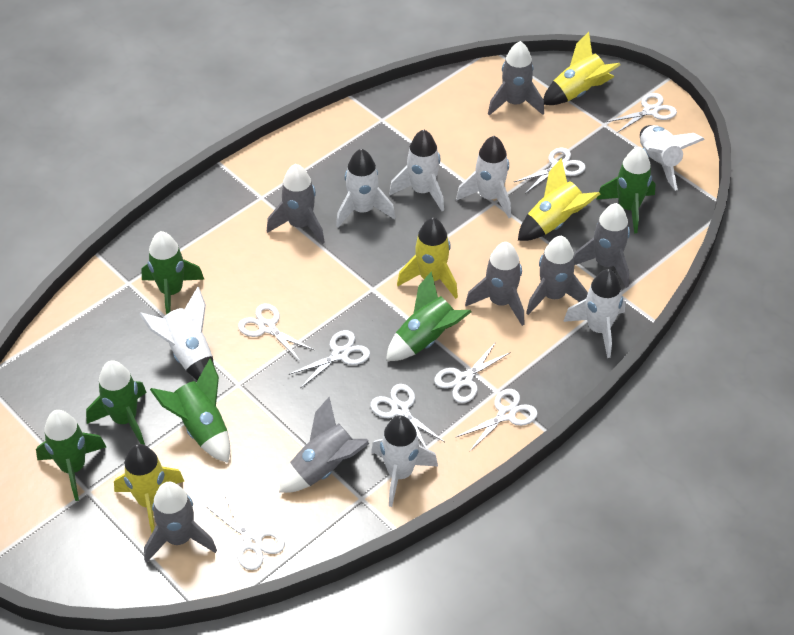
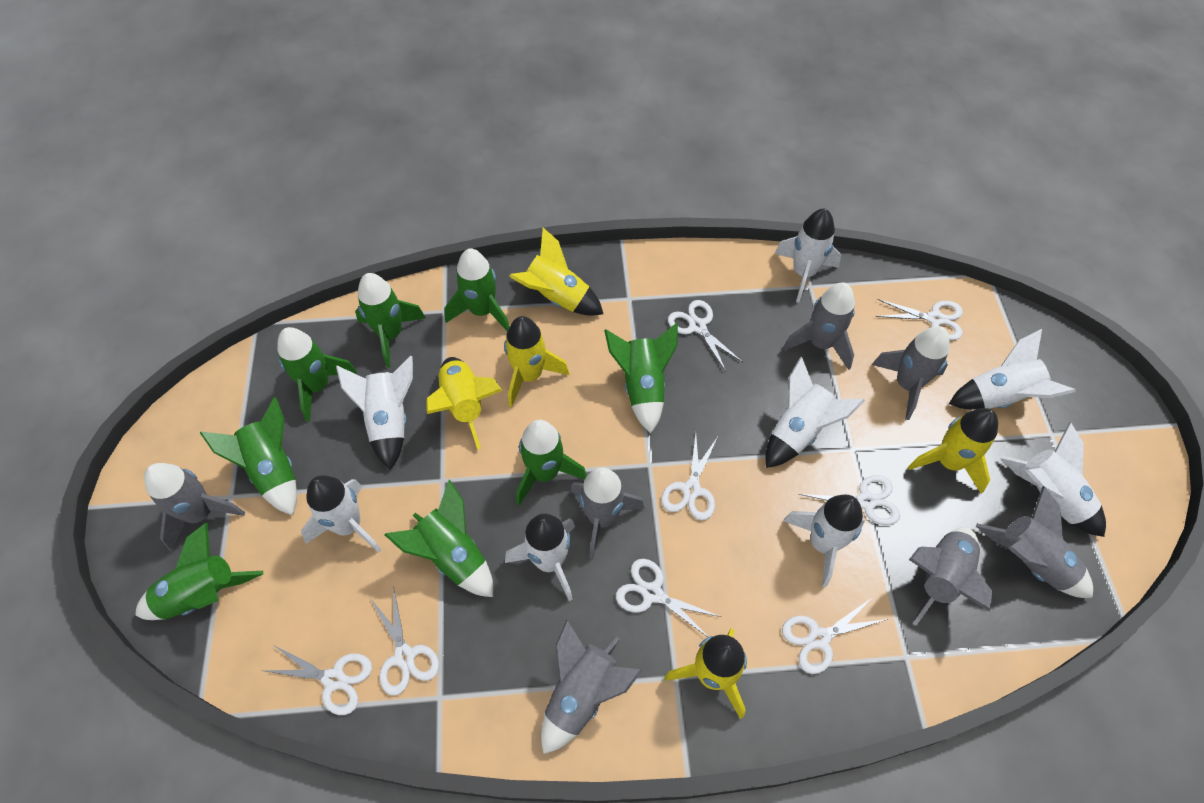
green rocket: 6 -> 8
white rocket: 7 -> 8
yellow rocket: 4 -> 5

